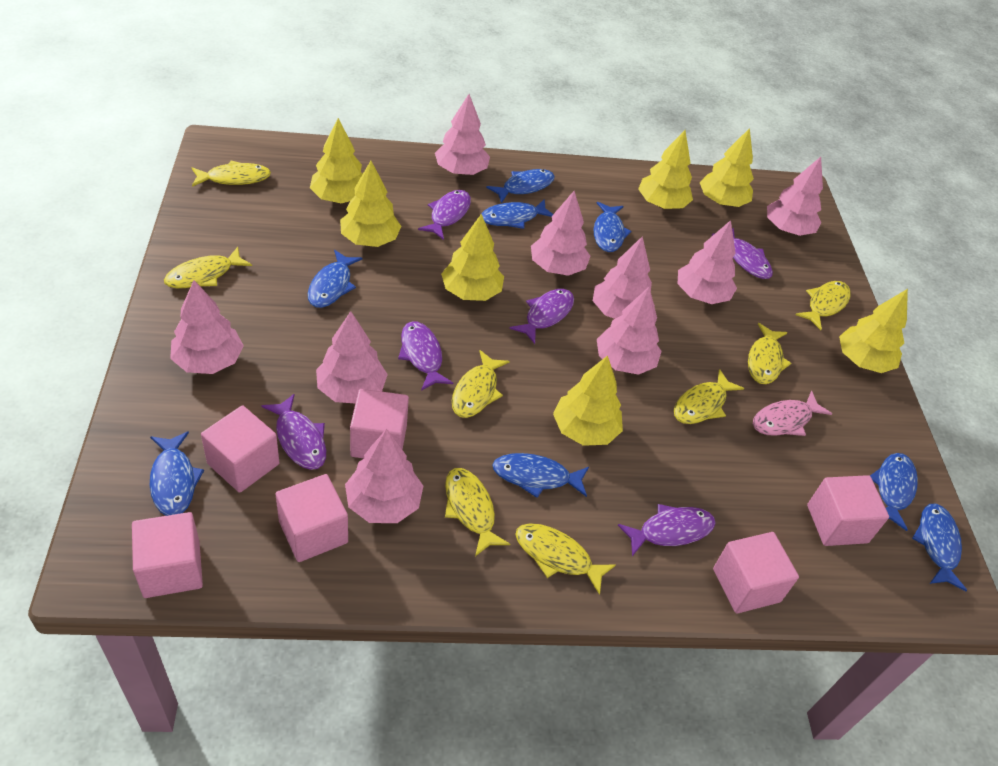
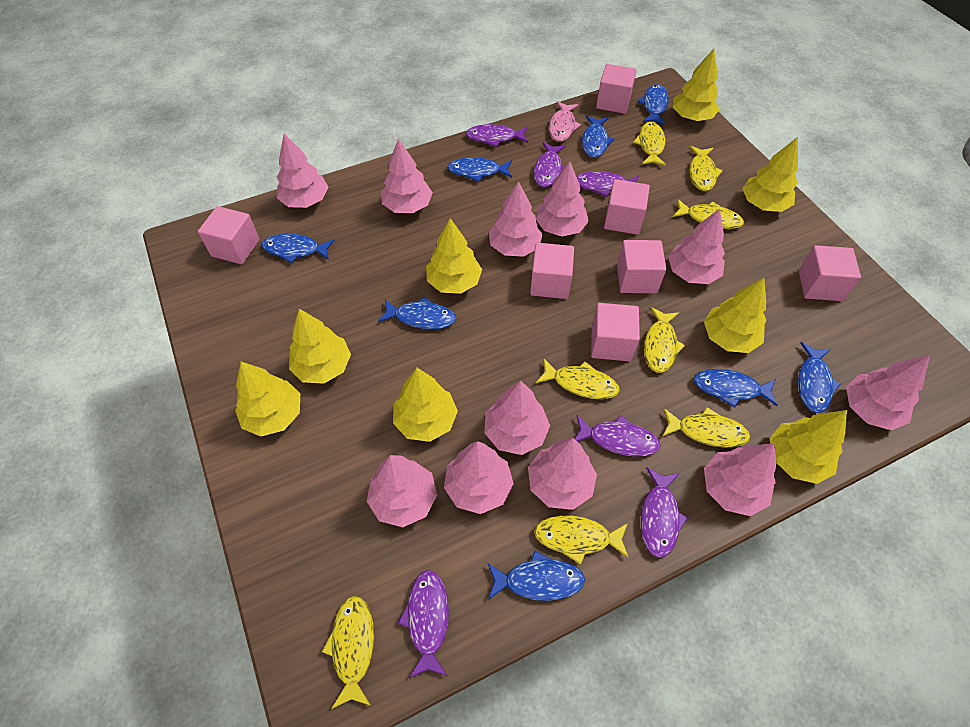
pink cube: 6 -> 7
pink tree: 9 -> 11
yellow tree: 7 -> 8

